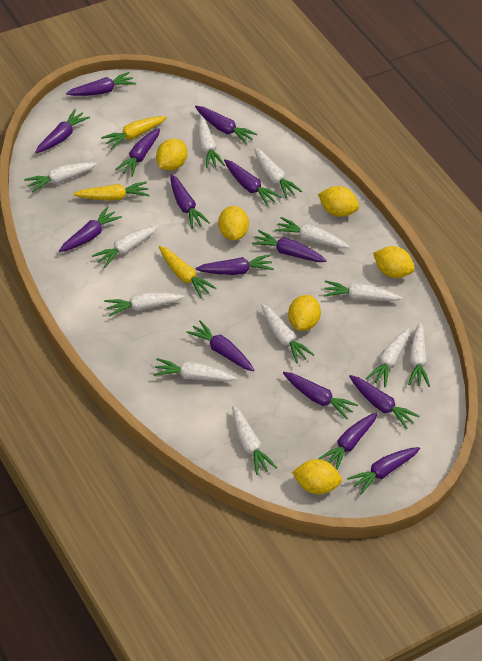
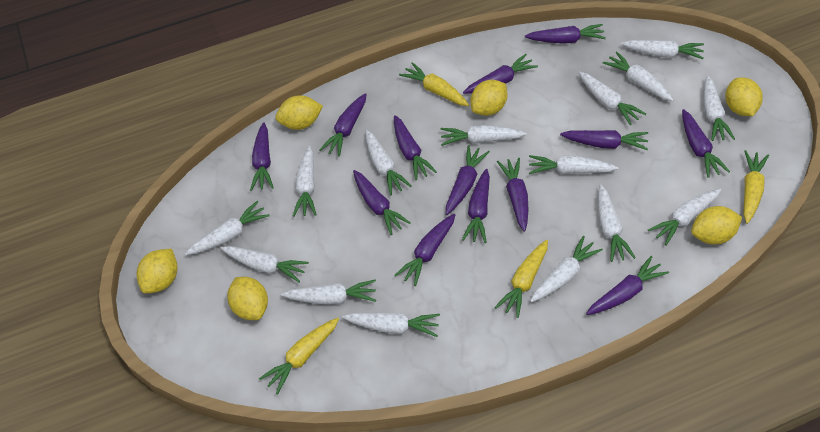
purple carrot: 14 -> 13
white carrot: 12 -> 15
yellow carrot: 3 -> 4

